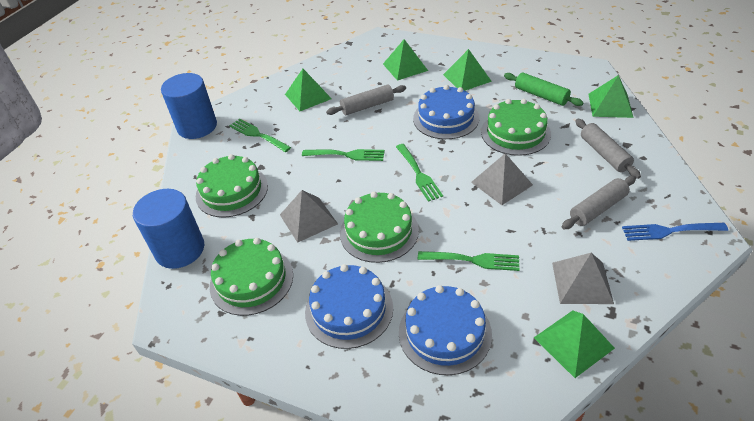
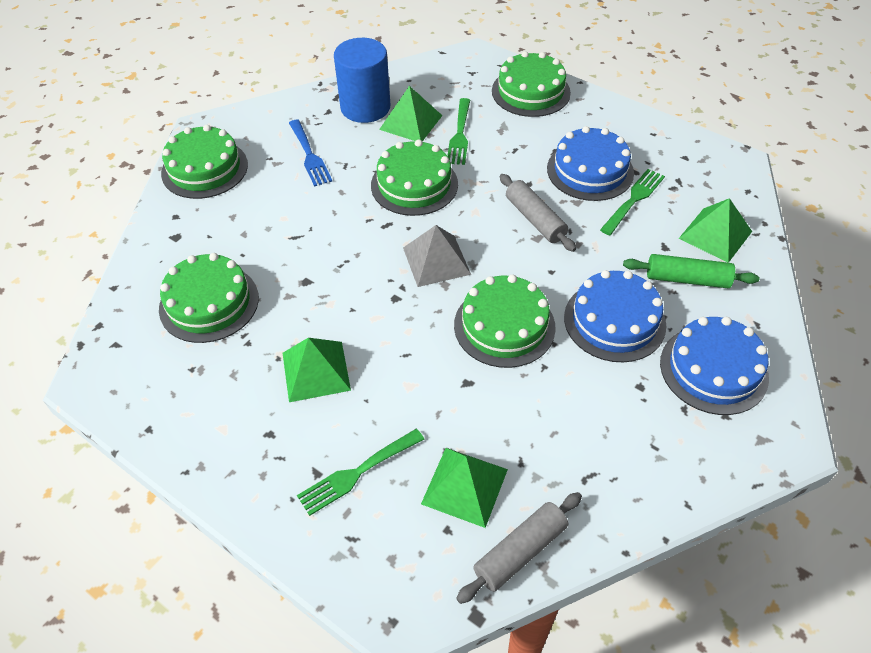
blue cylinder: 2 -> 1
green cake: 4 -> 5
green fork: 4 -> 3
green pyramid: 5 -> 4
grey pyramid: 3 -> 1
grey rolling pin: 3 -> 2

